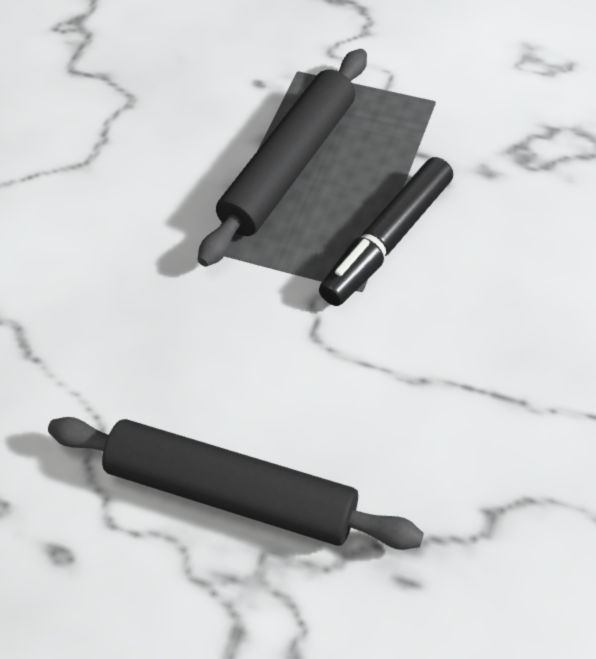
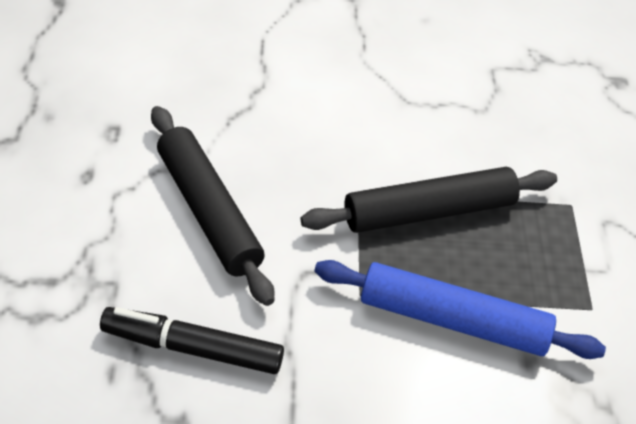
blue rolling pin: 0 -> 1

